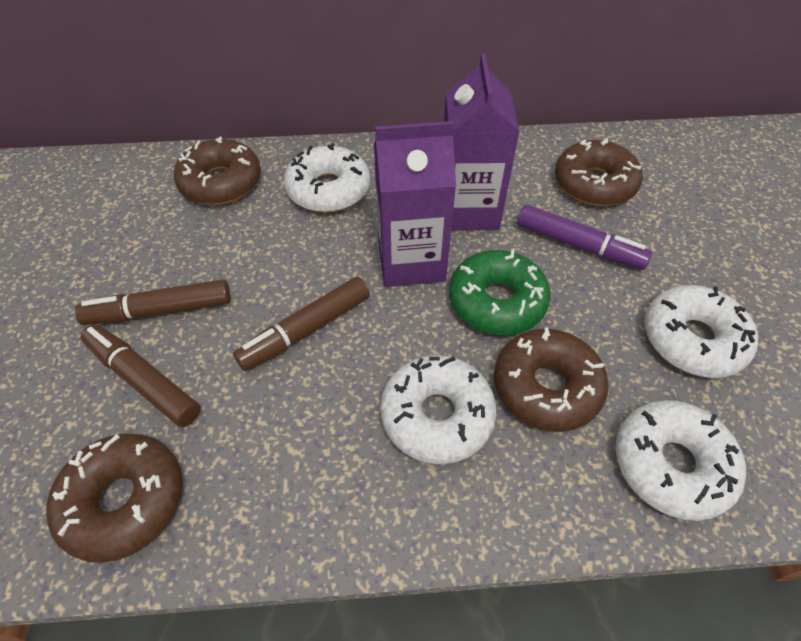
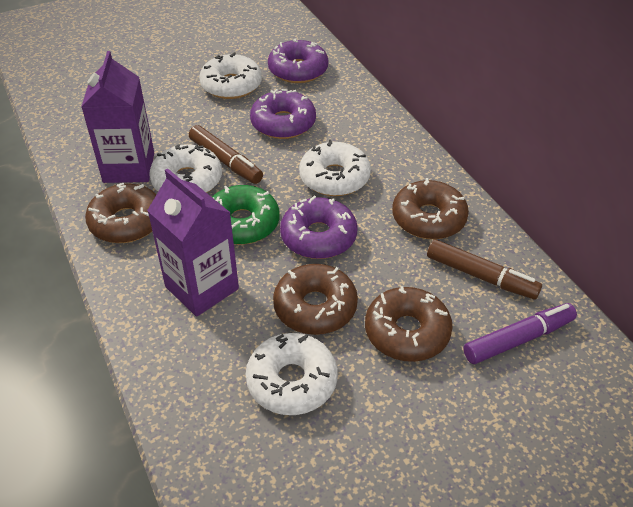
brown marker: 3 -> 2
purple donut: 0 -> 3

